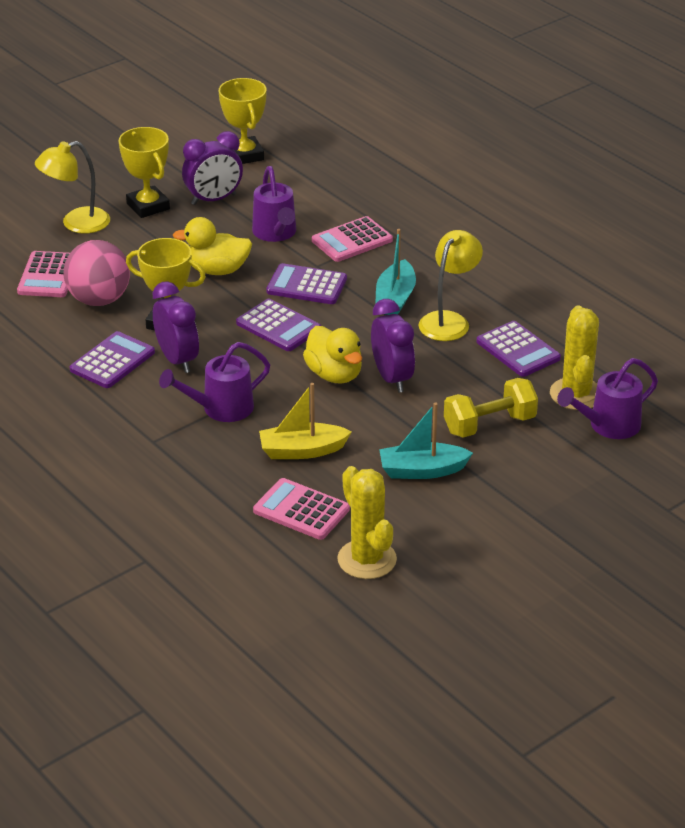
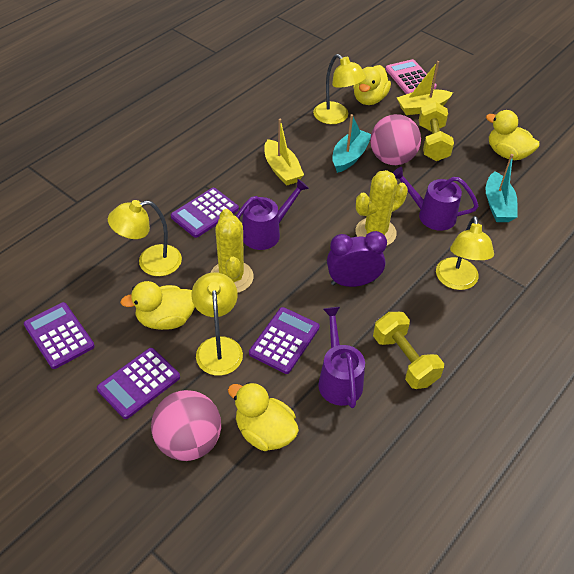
pink ball: 1 -> 2
pink calculator: 3 -> 1
purple clock: 3 -> 1
yellow boat: 1 -> 2
yellow duck: 2 -> 4
yellow dumbbell: 1 -> 2
yellow lamp: 2 -> 4
yellow trophy: 3 -> 0

